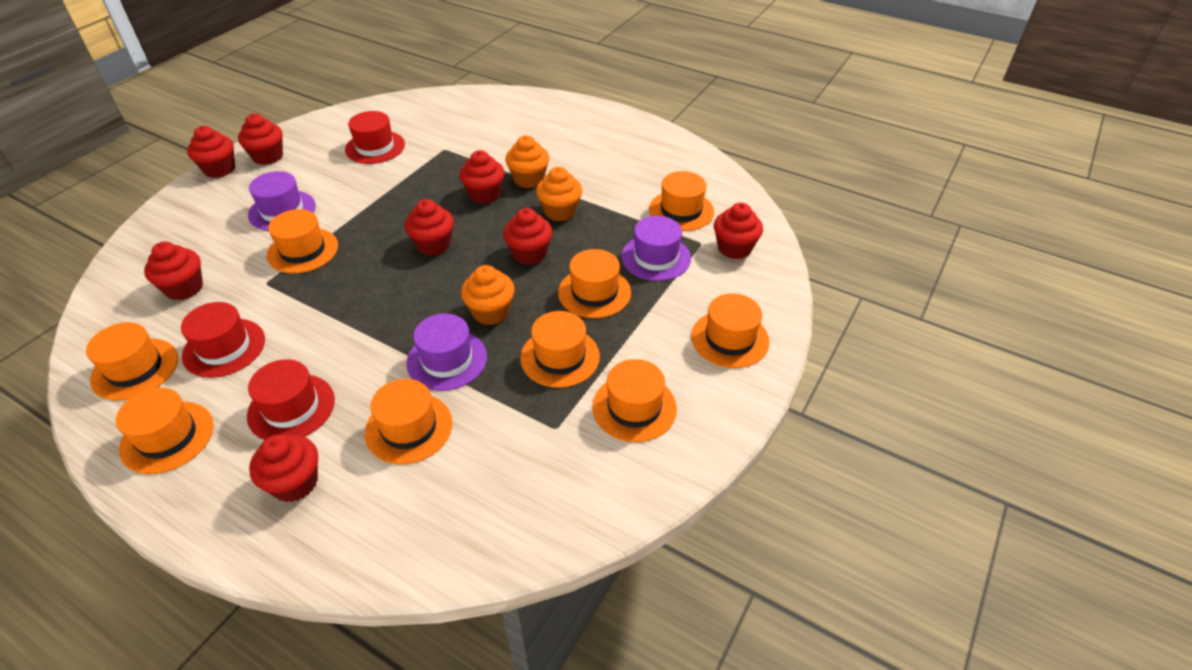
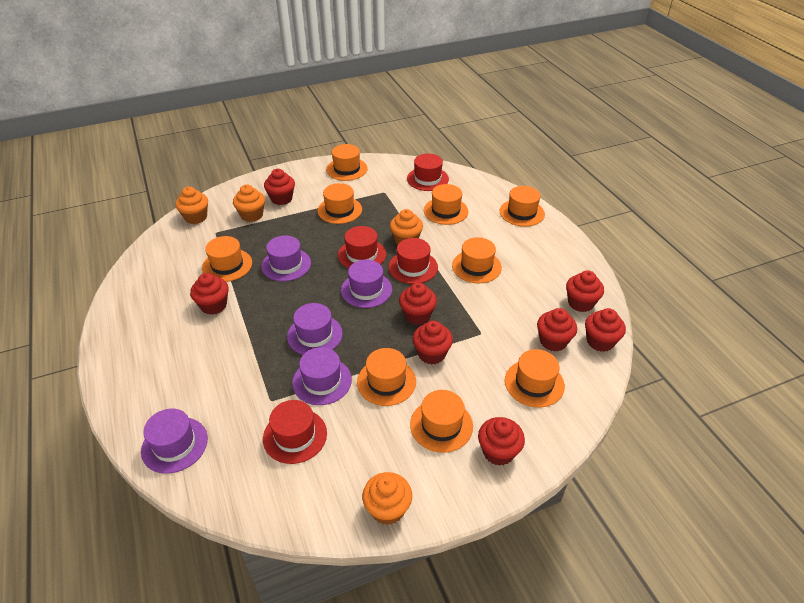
orange cupcake: 3 -> 4
purple hat: 3 -> 5
red hat: 3 -> 4

